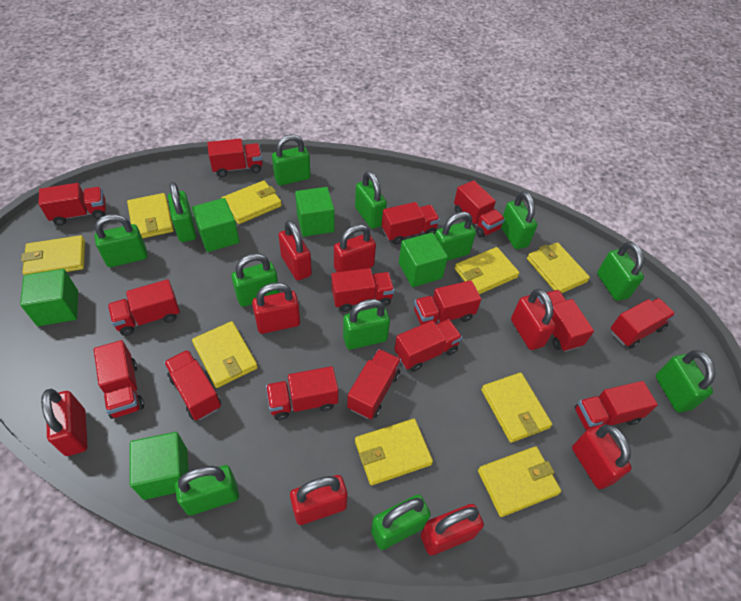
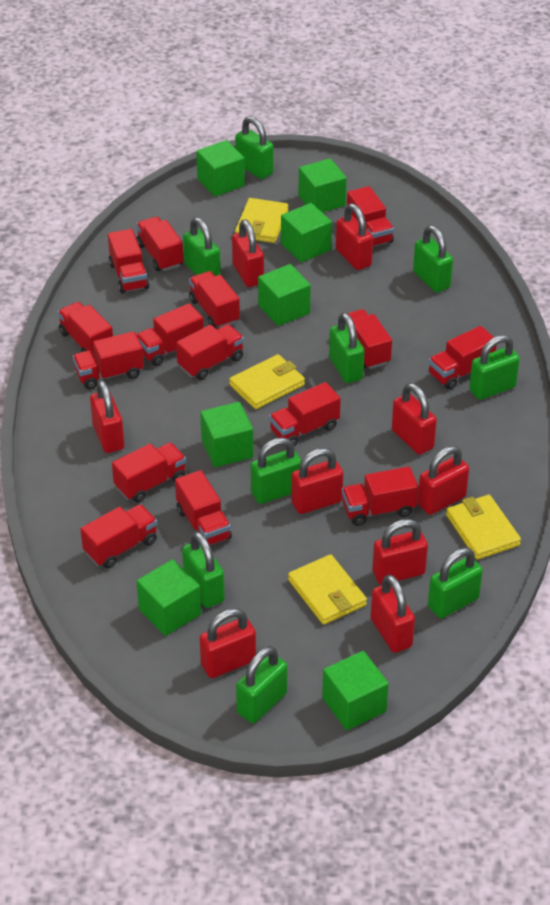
green cube: 5 -> 7
green padlock: 12 -> 9
red padlock: 8 -> 9
yellow wallet: 9 -> 4

